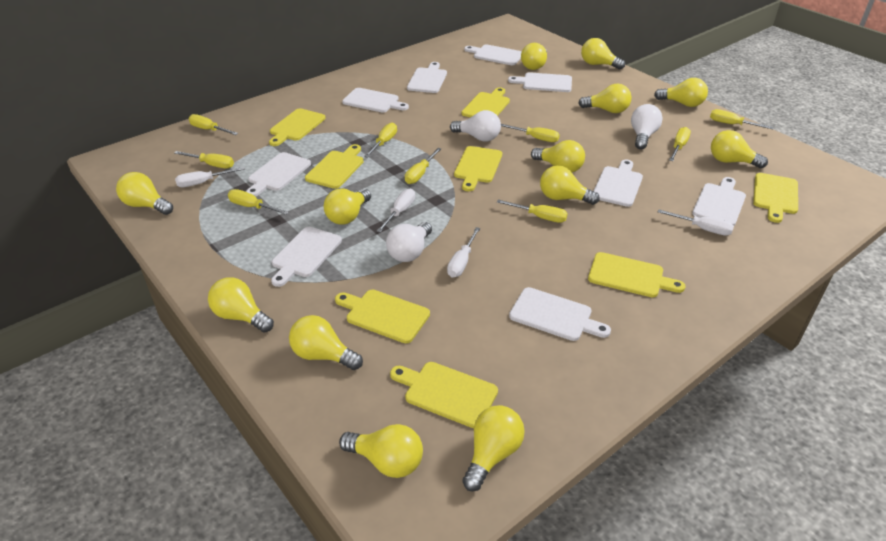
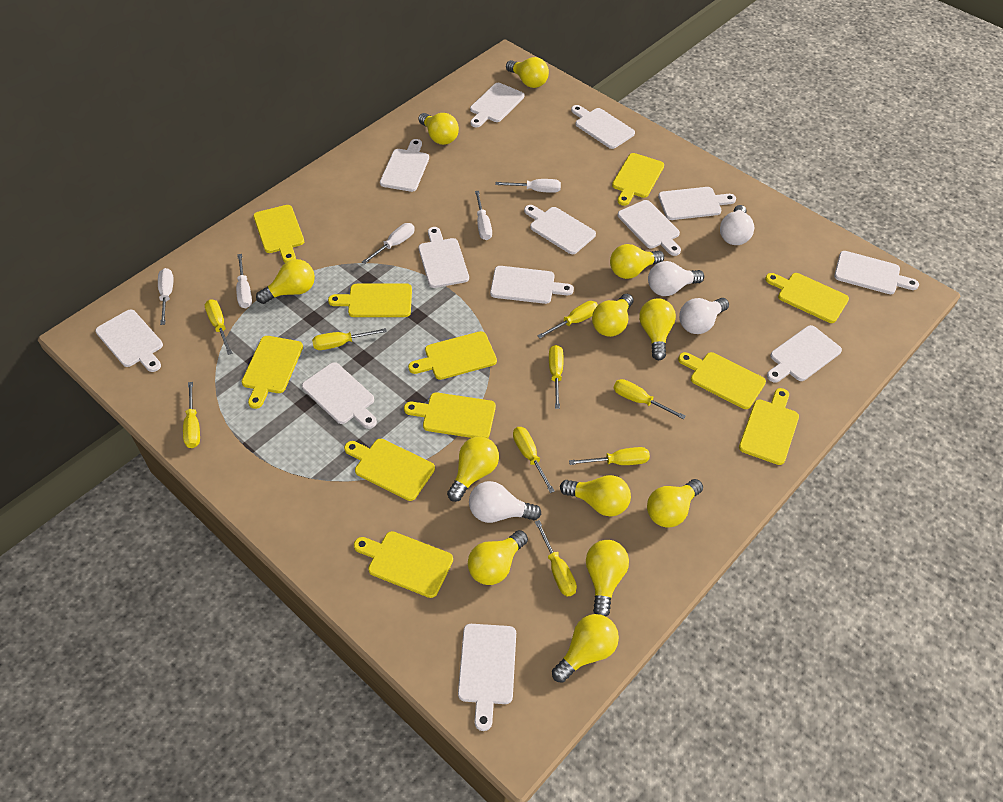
white cutting board: 9 -> 13
white light bulb: 3 -> 4
white screwdriver: 4 -> 5
yellow cutting board: 8 -> 11
yellow light bulb: 13 -> 12

